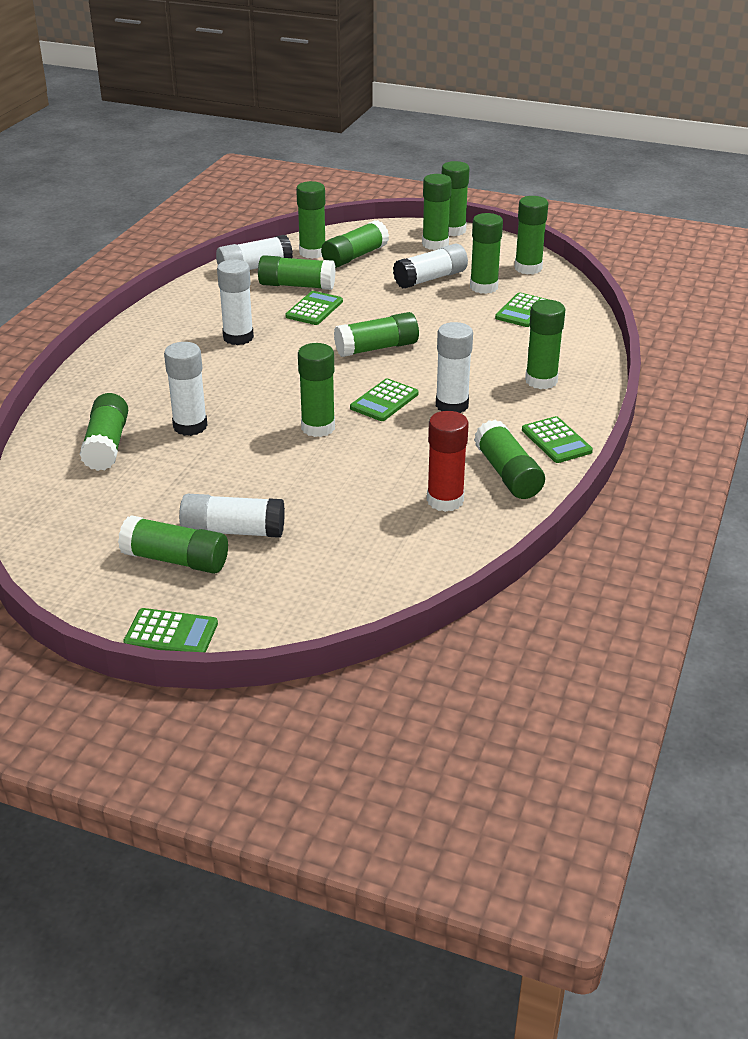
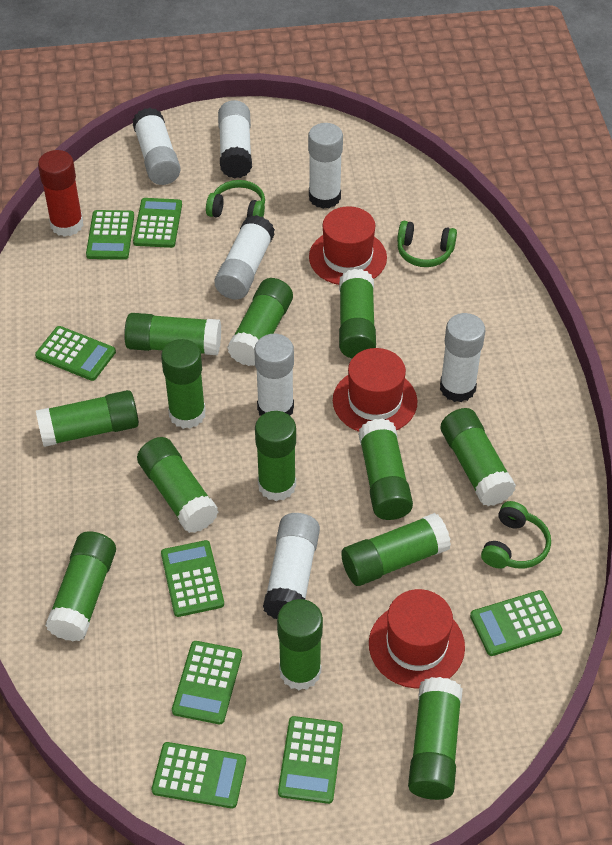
green calculator: 5 -> 8
green headphones: 0 -> 3
red hat: 0 -> 3
white glue stick: 6 -> 7

